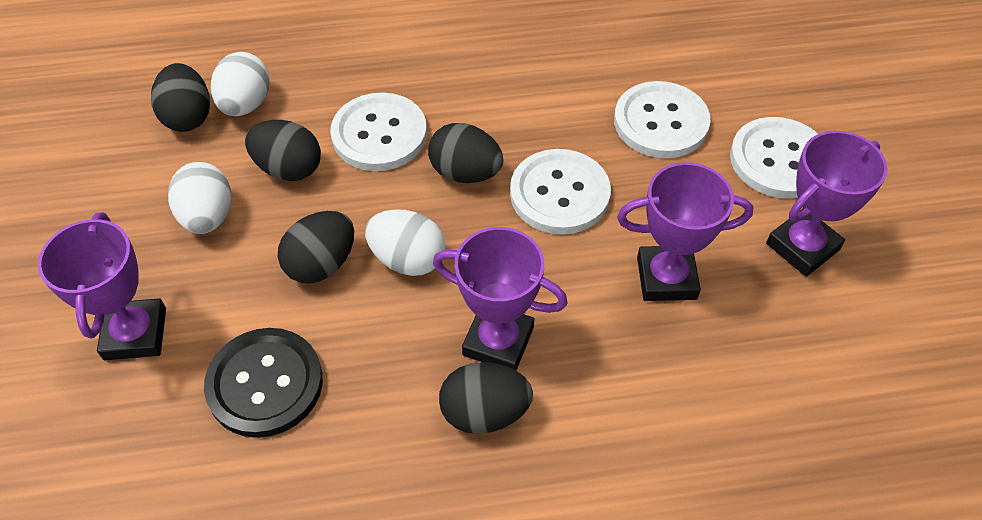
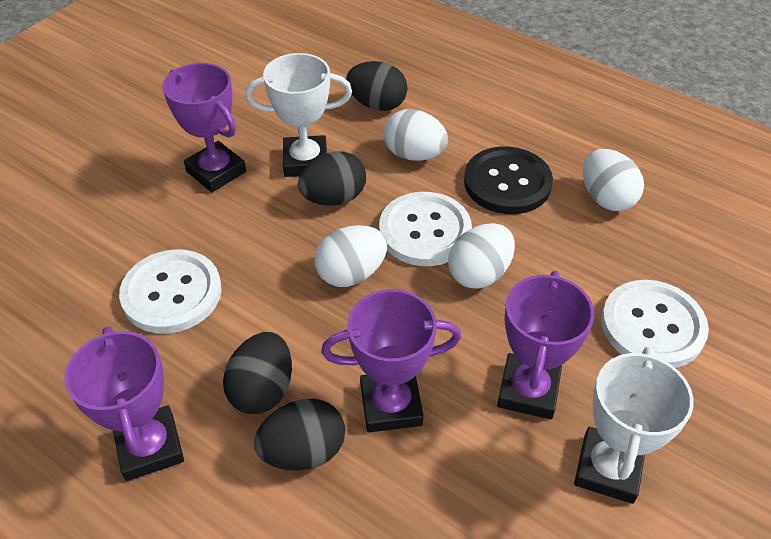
black egg: 5 -> 4
white button: 4 -> 3
white egg: 3 -> 4
white trophy: 0 -> 2

